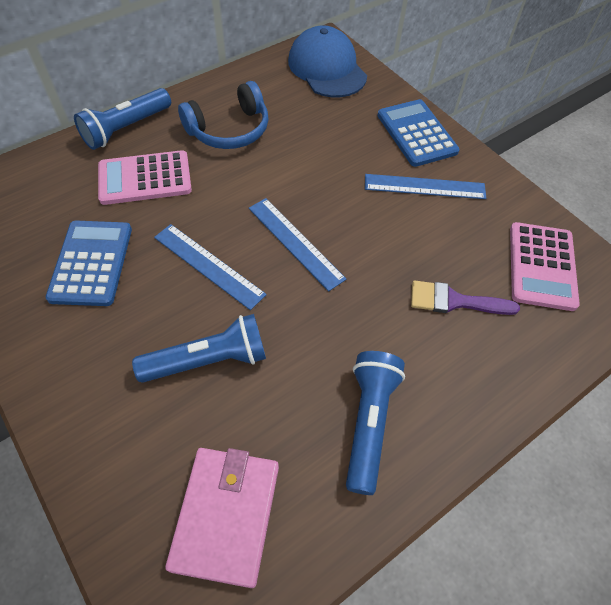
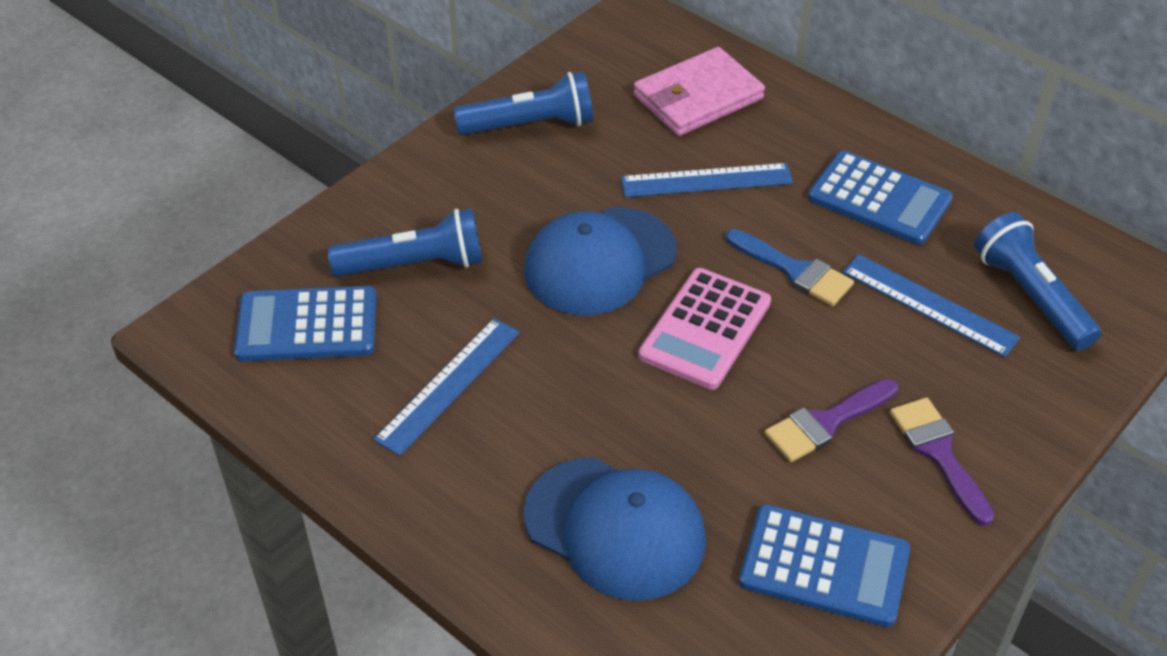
blue brush: 0 -> 1
blue calculator: 2 -> 3
blue cap: 1 -> 2
blue headphones: 1 -> 0
pink calculator: 2 -> 1
purple brush: 1 -> 2

